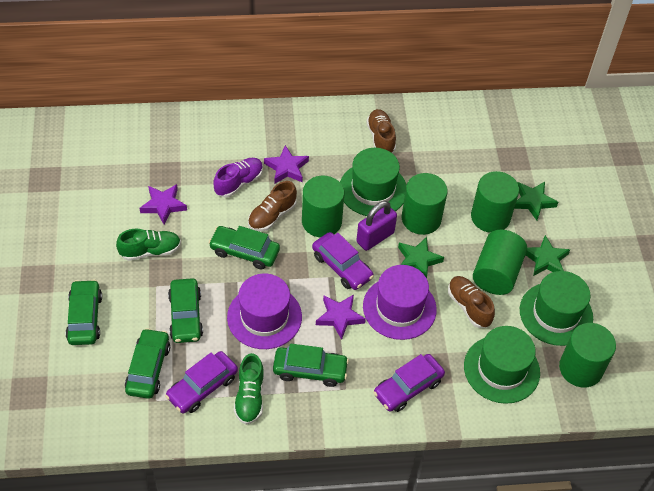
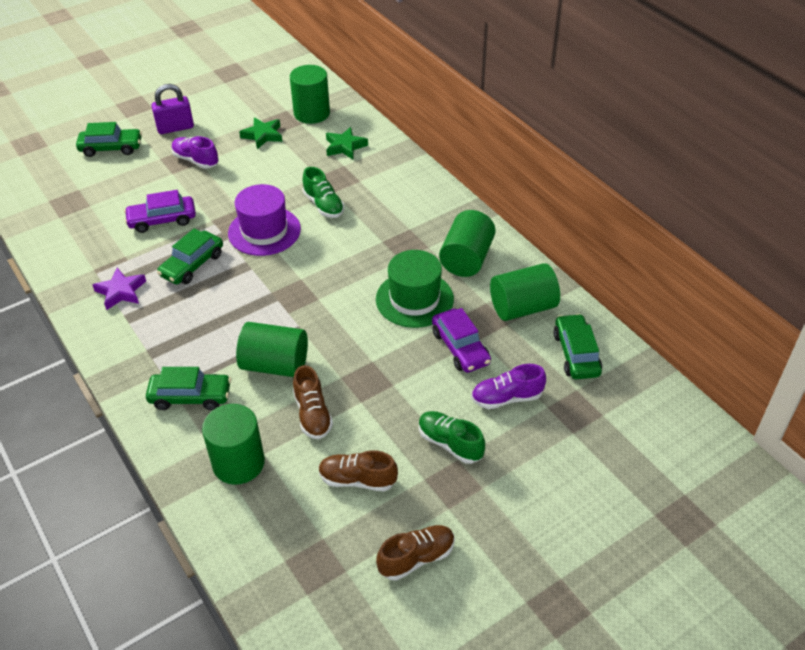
green car: 5 -> 4
green hat: 3 -> 1
green star: 3 -> 2
purple car: 3 -> 2
purple hat: 2 -> 1
purple shoe: 1 -> 2
purple star: 3 -> 1

